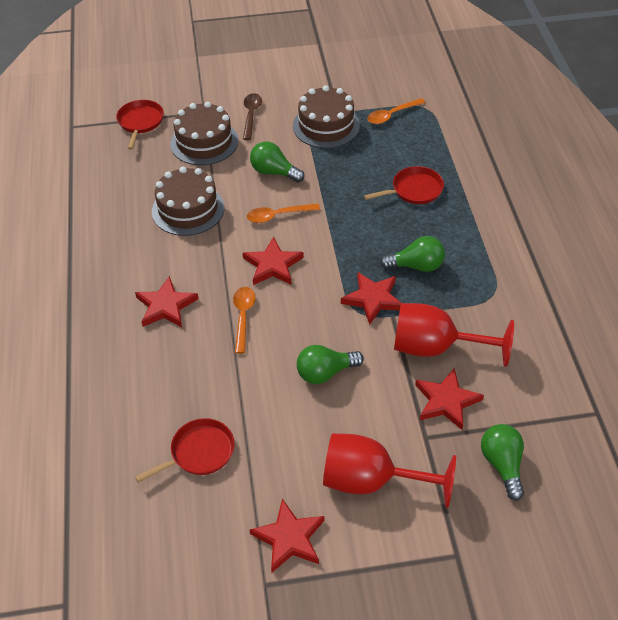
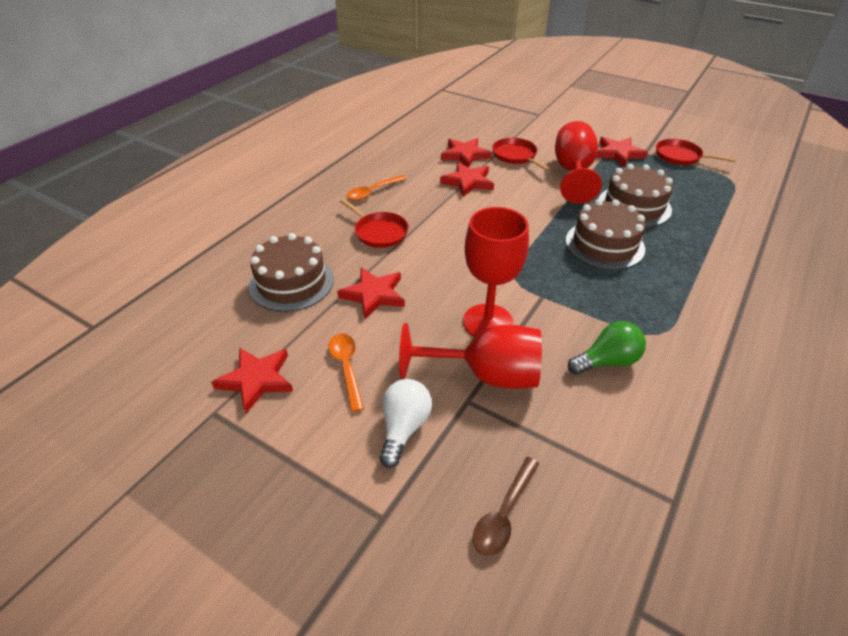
green light bulb: 4 -> 1
orange spoon: 3 -> 2
red goblet: 2 -> 3
white light bulb: 0 -> 1

